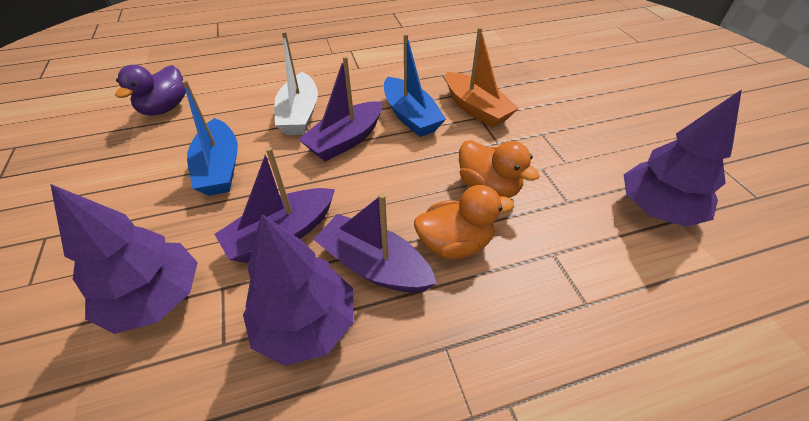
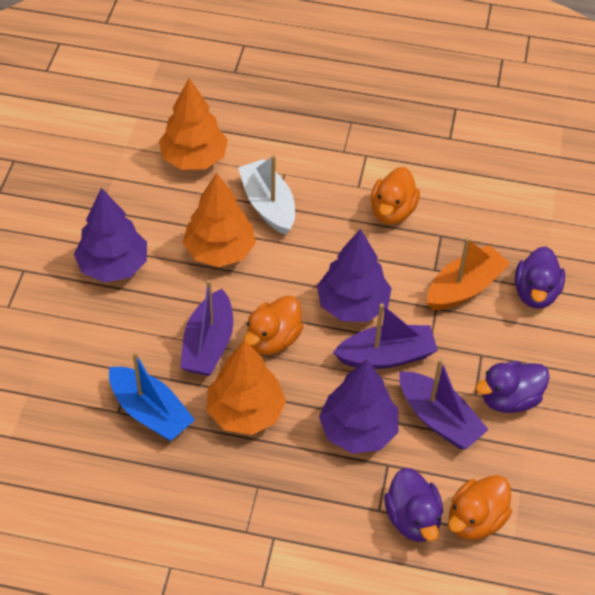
blue boat: 2 -> 1
orange duck: 2 -> 3
orange tree: 0 -> 3
purple duck: 1 -> 3

